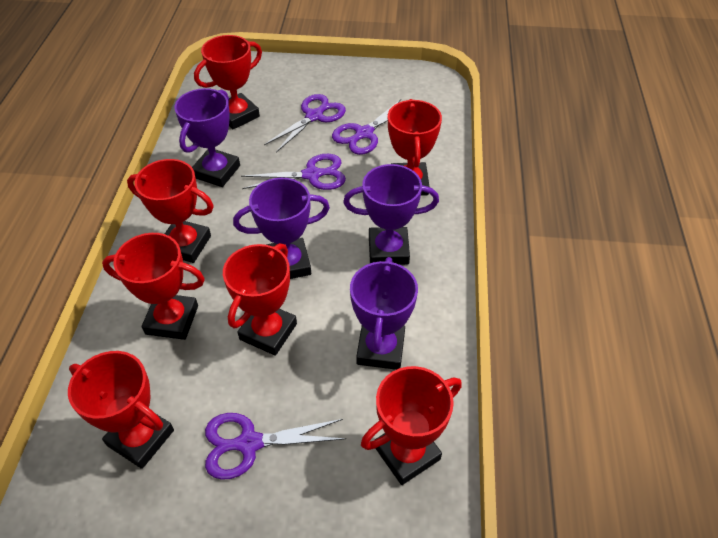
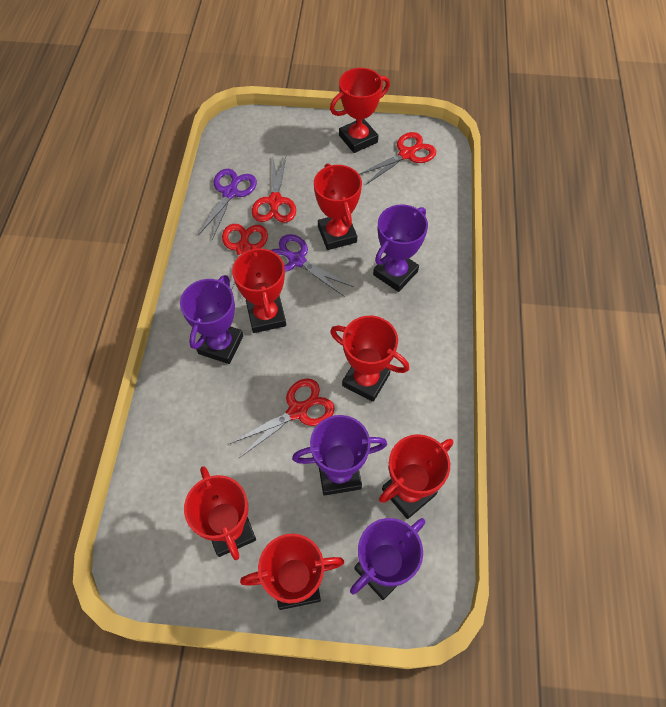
purple scissors: 4 -> 2
red scissors: 0 -> 4

